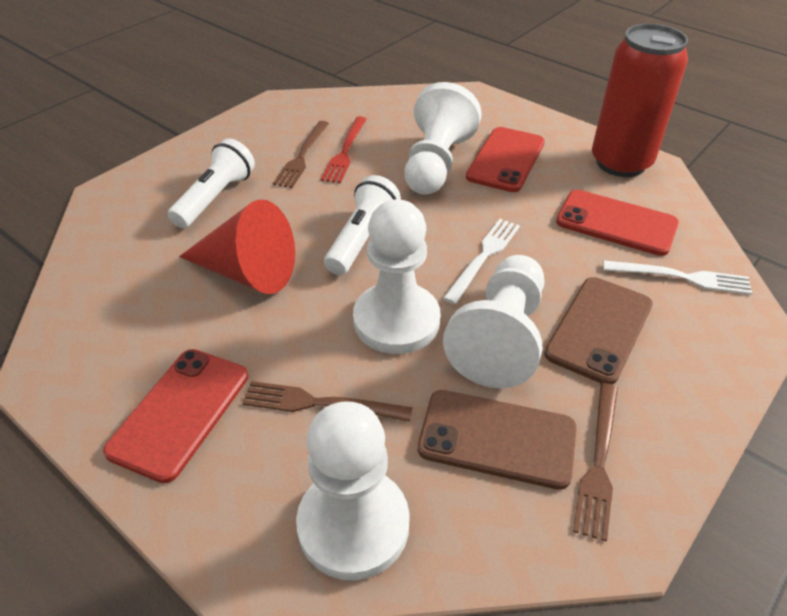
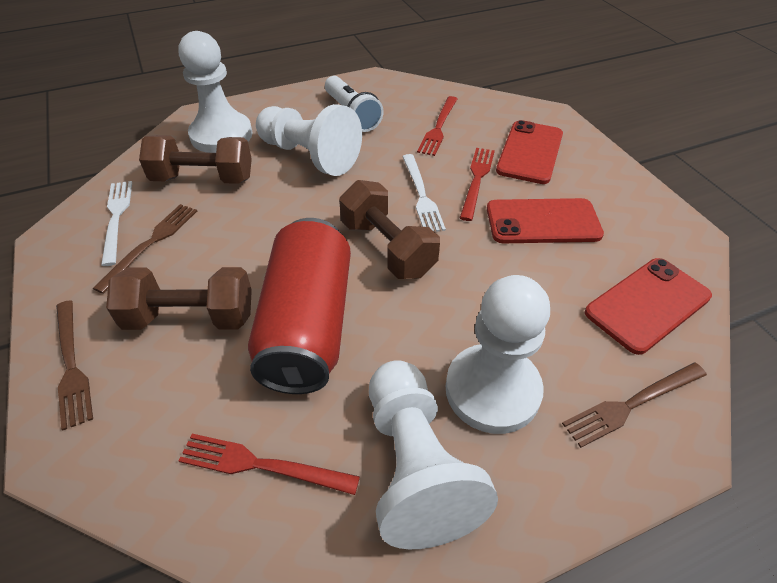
brown dumbbell: 0 -> 3
brown phone: 2 -> 0
red cone: 1 -> 0
red fork: 1 -> 3
white flashlight: 2 -> 1

